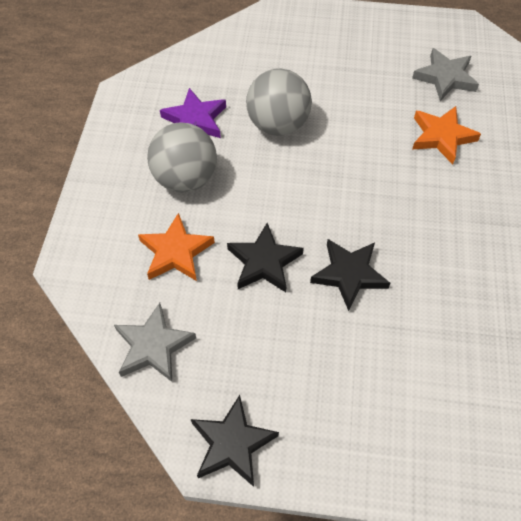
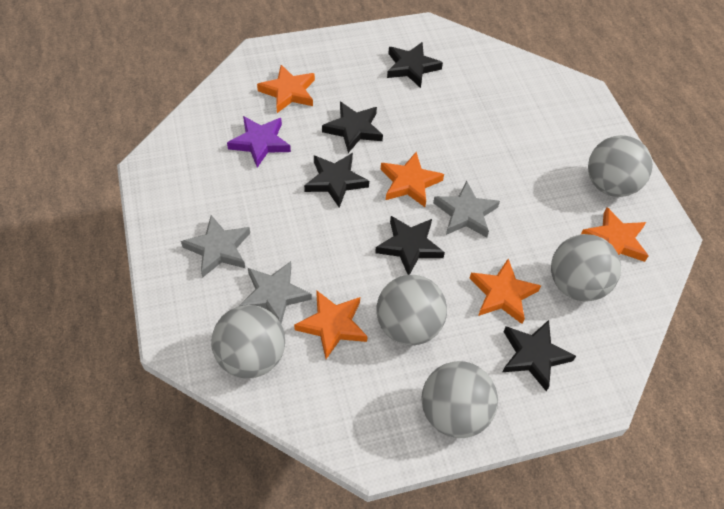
black star: 3 -> 5
grey ball: 2 -> 5
grey star: 2 -> 3
orange star: 2 -> 5

